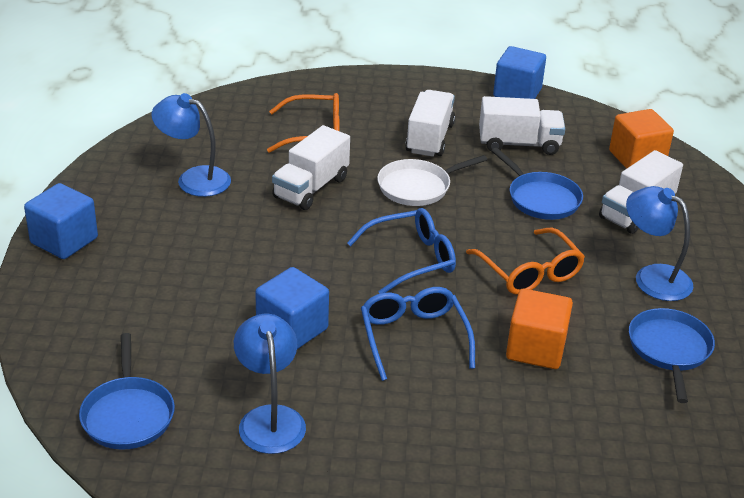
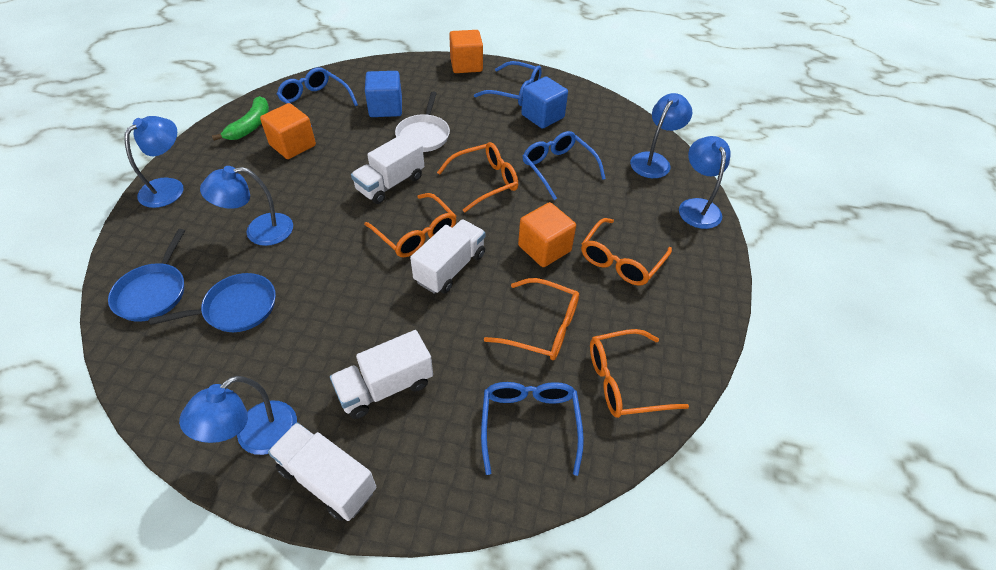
blue cube: 3 -> 2
blue glasses: 2 -> 4
blue lamp: 3 -> 5
blue pan: 3 -> 2
green banana: 0 -> 1
orange cube: 2 -> 3
orange glasses: 2 -> 5

